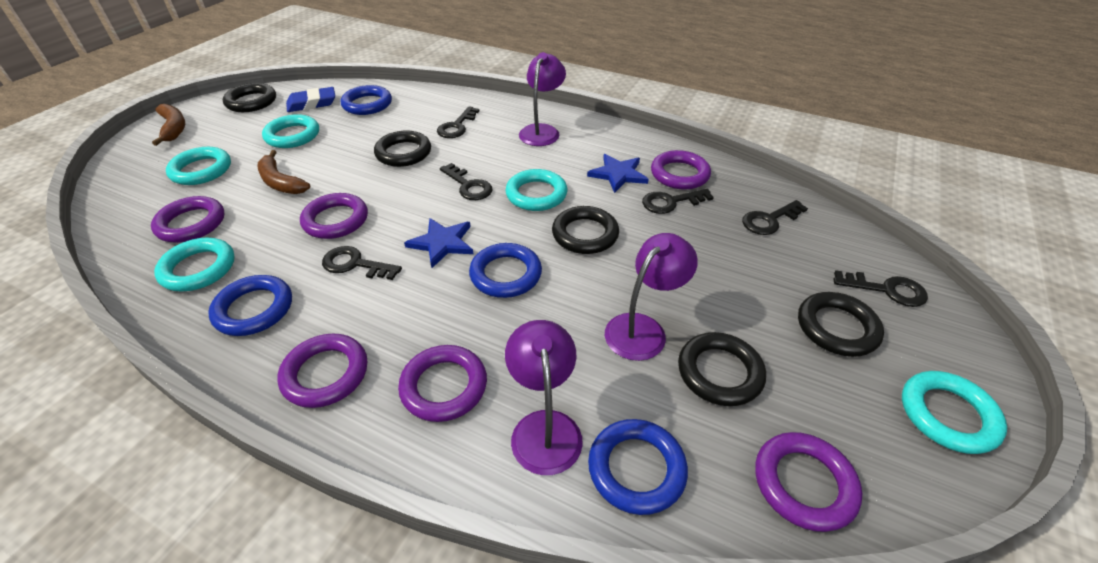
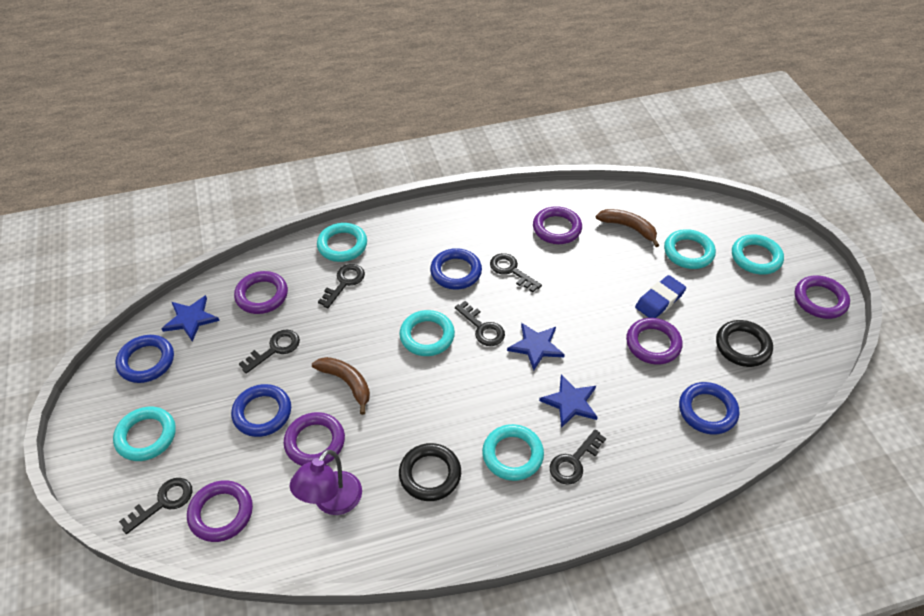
black ring: 5 -> 2
blue star: 2 -> 3
purple lamp: 3 -> 1
turquoise ring: 5 -> 6

